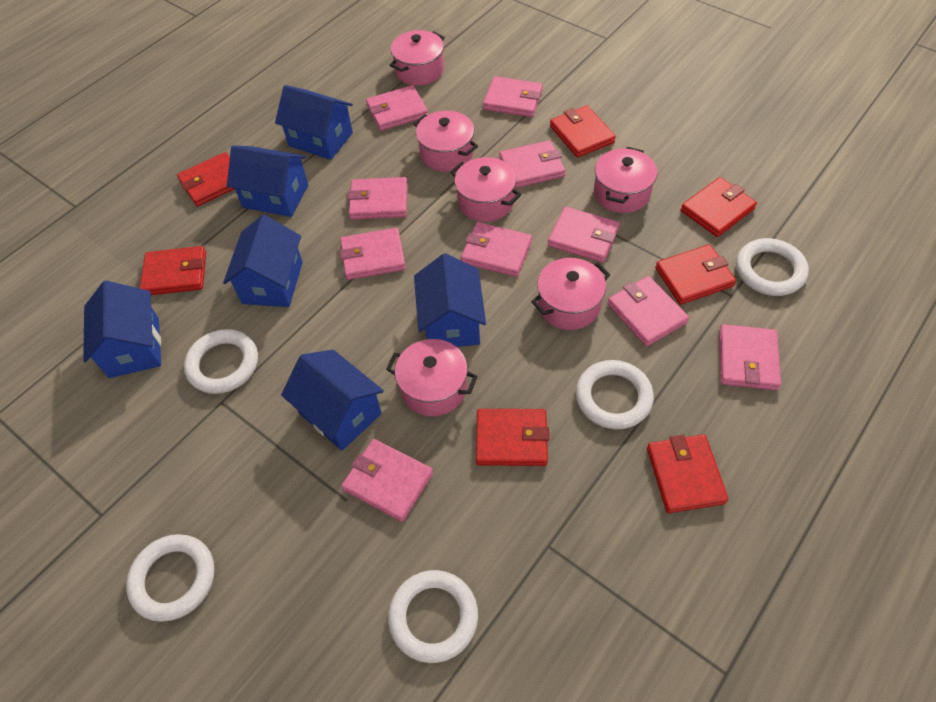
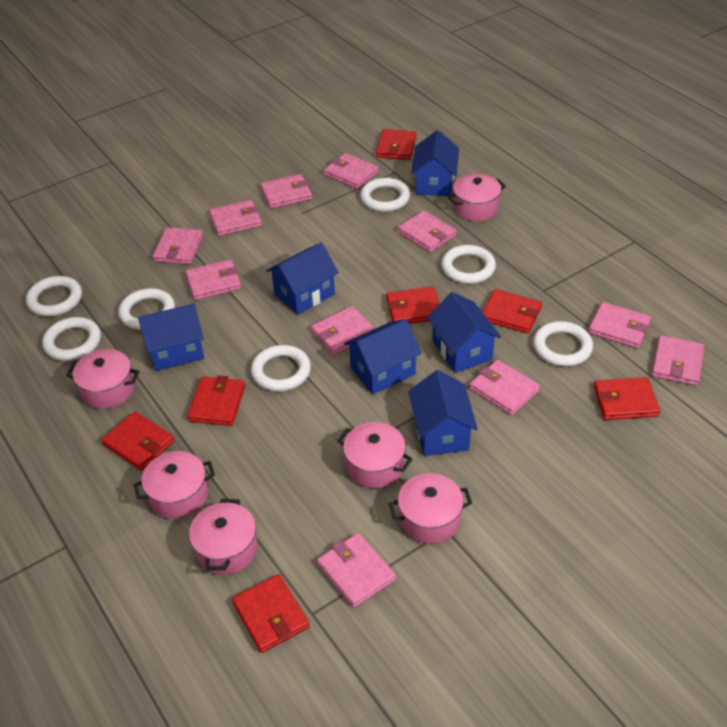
pink wallet: 10 -> 11
white ring: 5 -> 7

